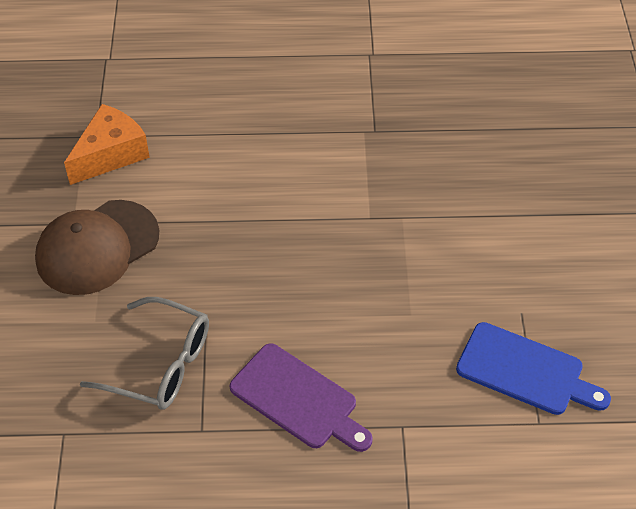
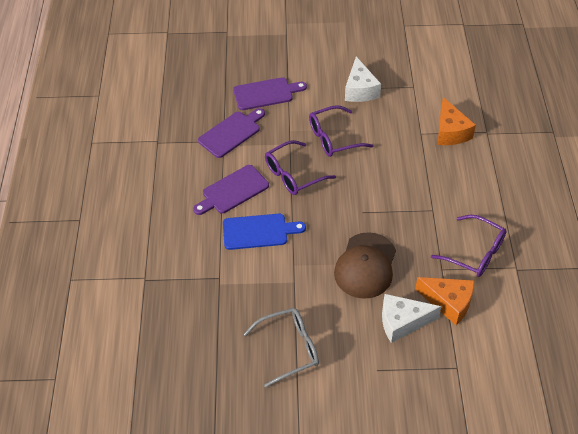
orange cheese: 1 -> 2
purple cutting board: 1 -> 3
purple glasses: 0 -> 3
white cheese: 0 -> 2

